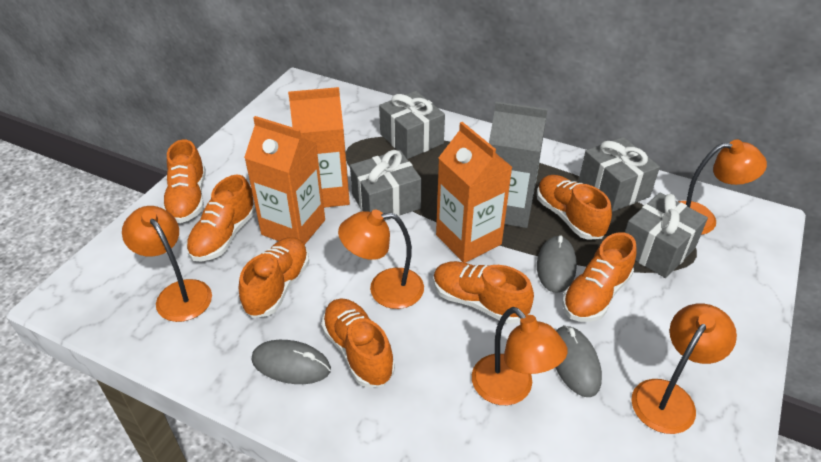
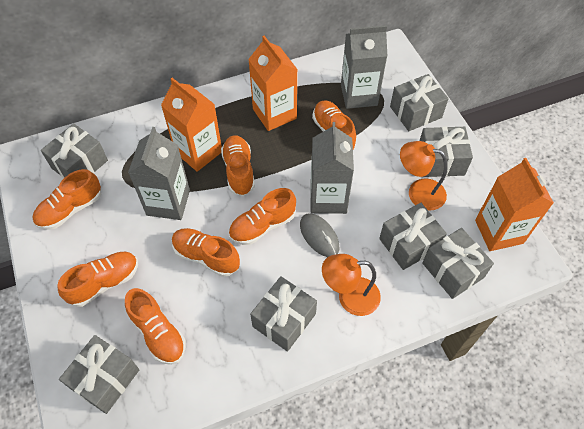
grey carton: 1 -> 3
grey gift: 4 -> 7
grey mouse: 3 -> 1
orange lamp: 5 -> 2

